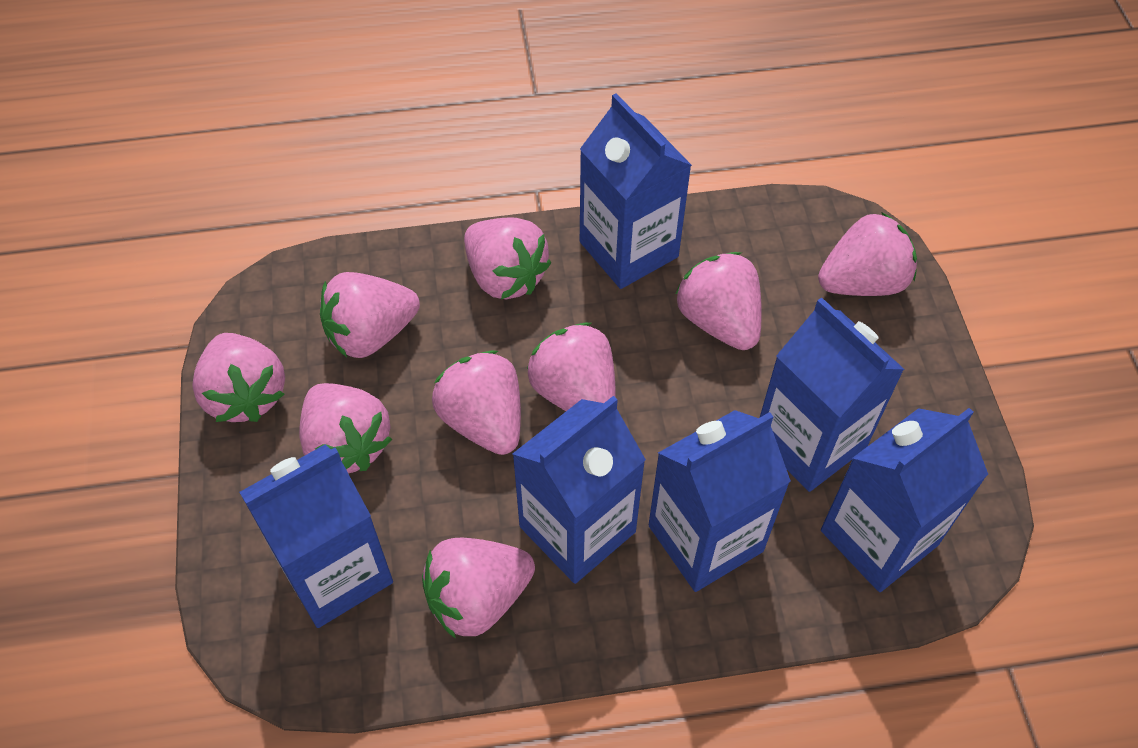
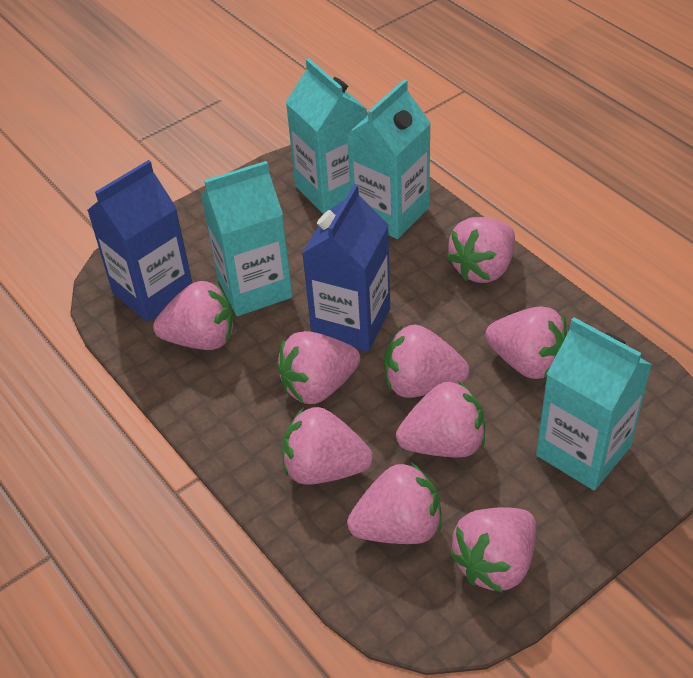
blue carton: 6 -> 2
turquoise carton: 0 -> 4

